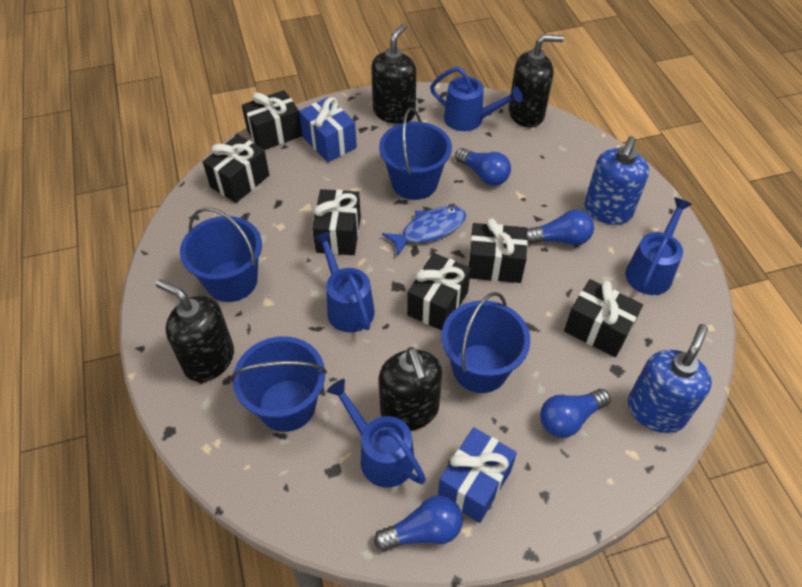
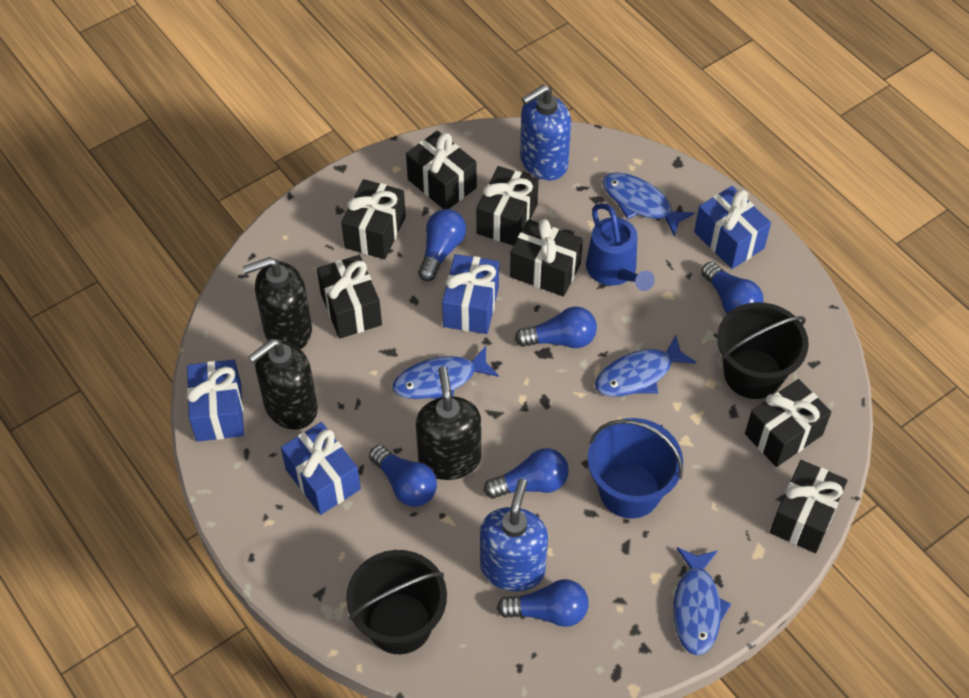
black bucket: 0 -> 2
black gift: 6 -> 7
black soap dispenser: 4 -> 3
blue bucket: 4 -> 1
blue fish: 1 -> 4
blue gift: 2 -> 4
blue light bulb: 4 -> 6
blue watering can: 4 -> 1

